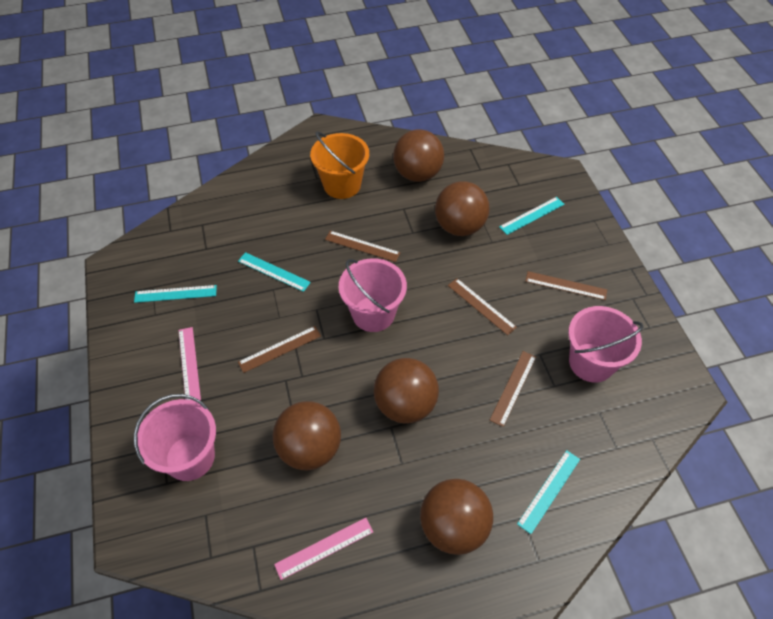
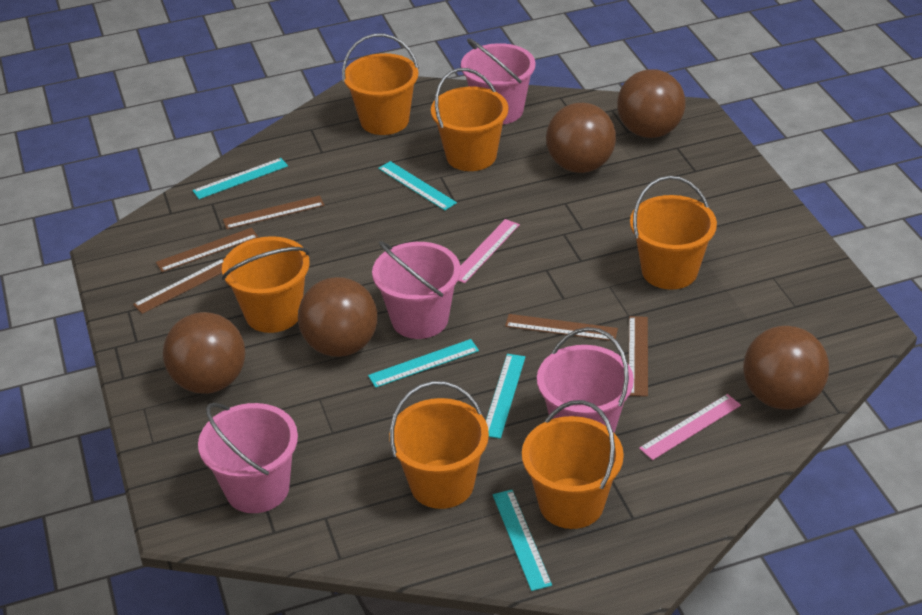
orange bucket: 1 -> 6
pink bucket: 3 -> 4
turquoise ruler: 4 -> 5

